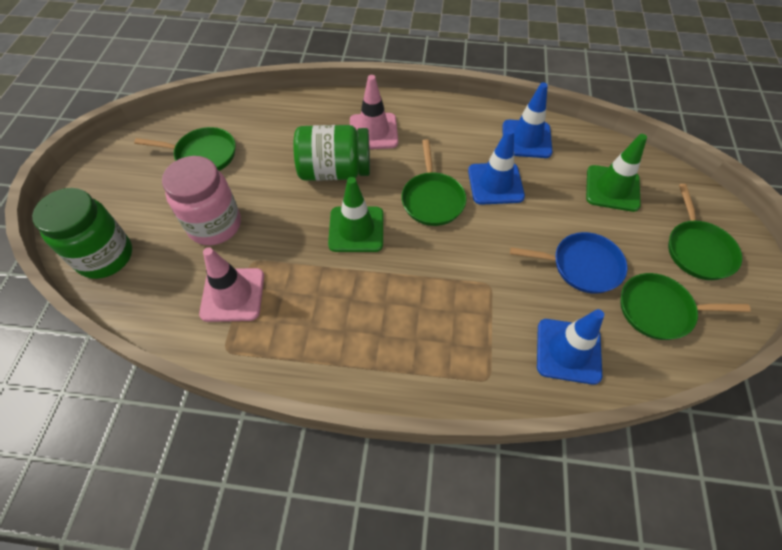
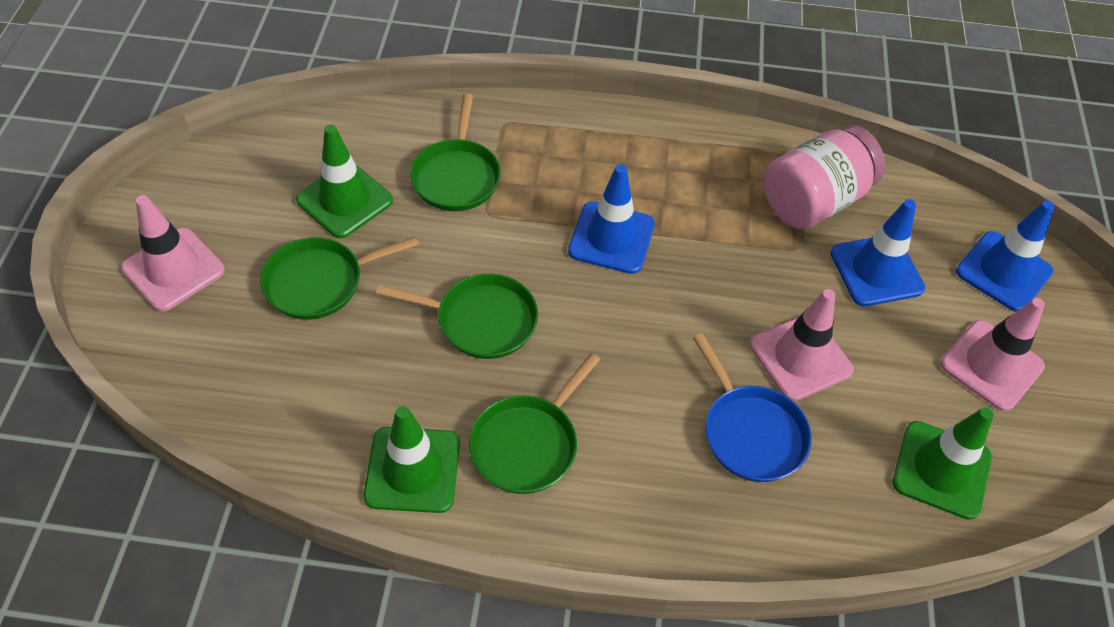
green jar: 2 -> 0
green traffic cone: 2 -> 3
pink traffic cone: 2 -> 3

